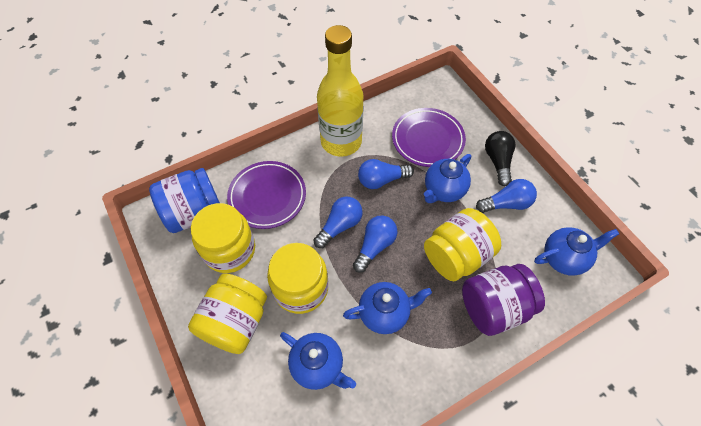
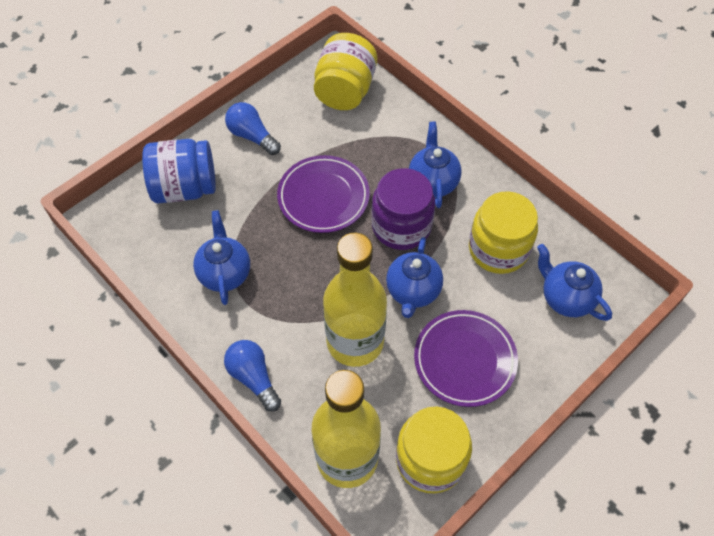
black light bulb: 1 -> 0
blue light bulb: 4 -> 2
yellow bottle: 1 -> 2
yellow jar: 4 -> 3

